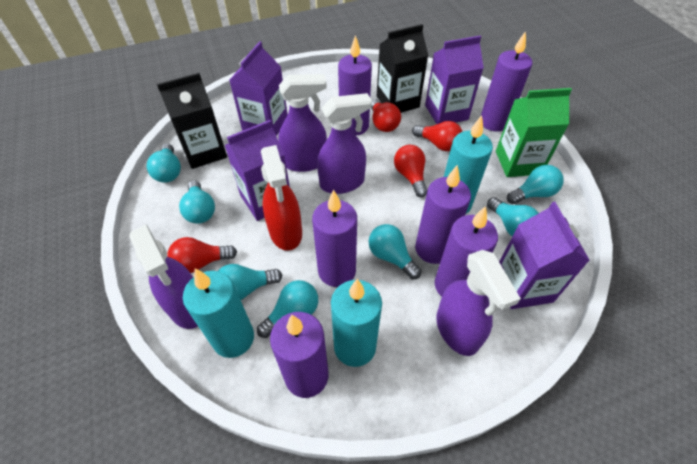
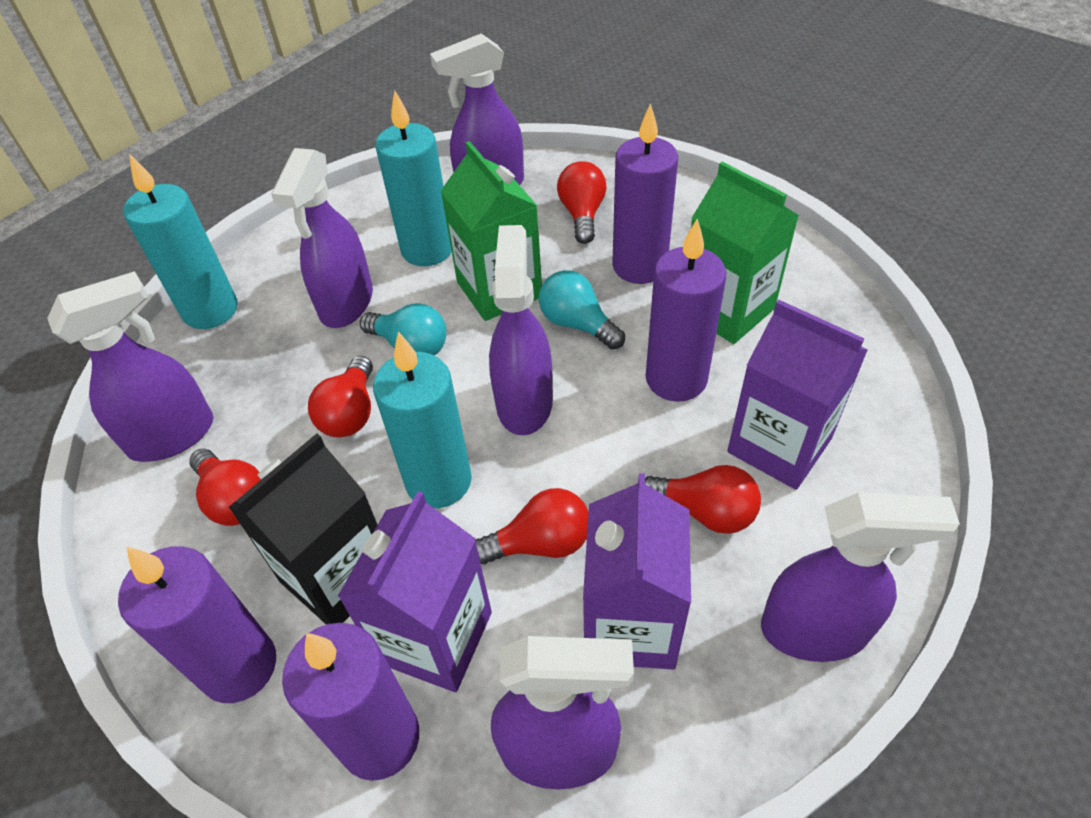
black carton: 2 -> 1
green carton: 1 -> 2
purple candle: 6 -> 4
purple carton: 4 -> 3
purple spray bottle: 4 -> 6
red light bulb: 4 -> 5
red spray bottle: 1 -> 0
turquoise light bulb: 7 -> 2

